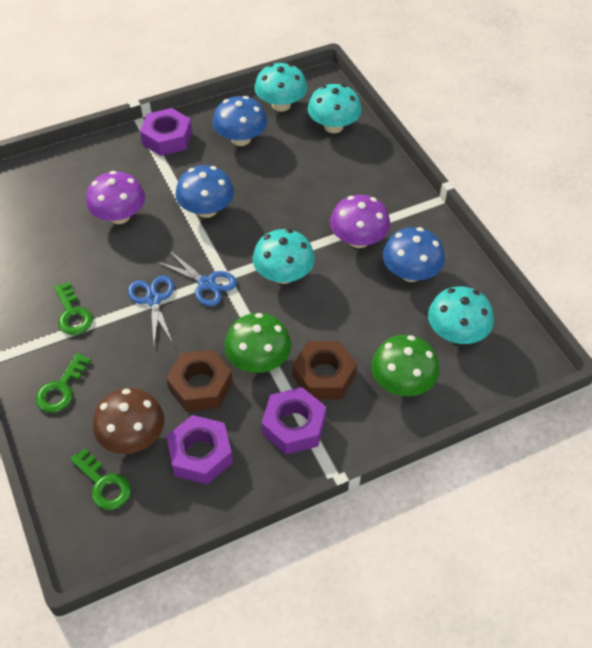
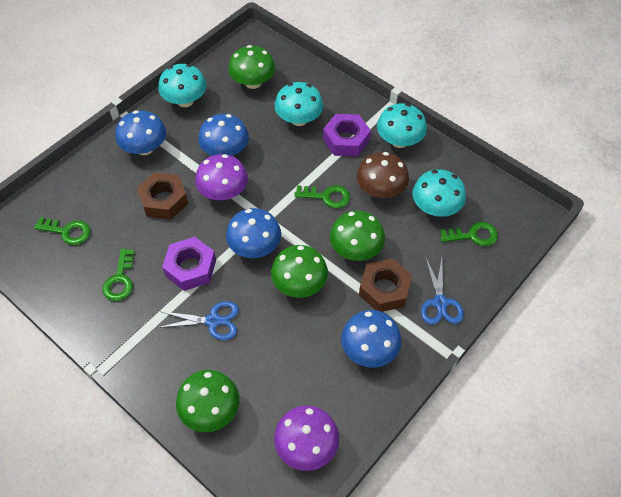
blue mushroom: 3 -> 4
green key: 3 -> 4
green mushroom: 2 -> 4
purple nut: 3 -> 2

